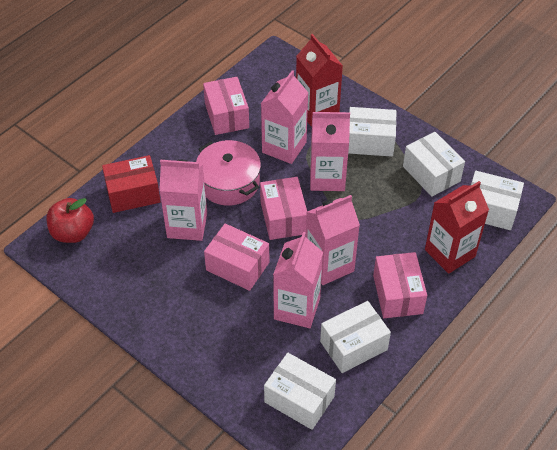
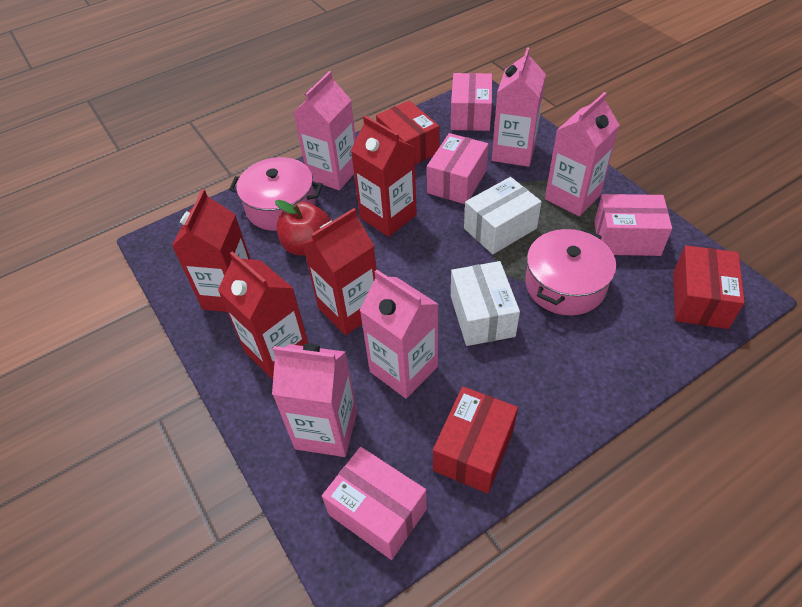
pink pot: 1 -> 2
red box: 1 -> 3
red carton: 2 -> 4
white box: 5 -> 2

